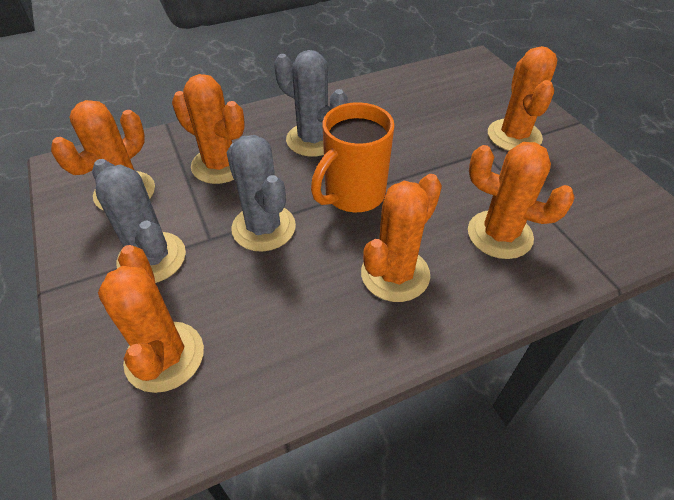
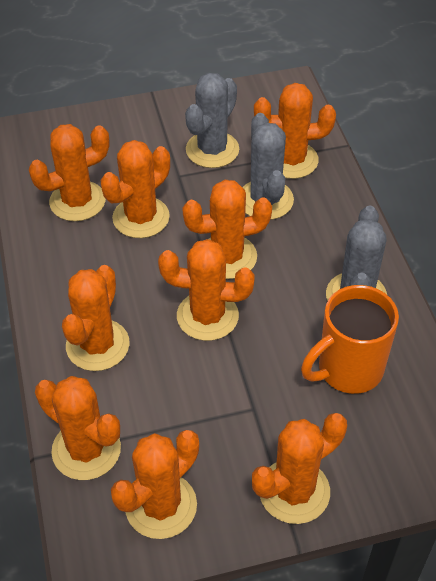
orange cactus: 6 -> 9

